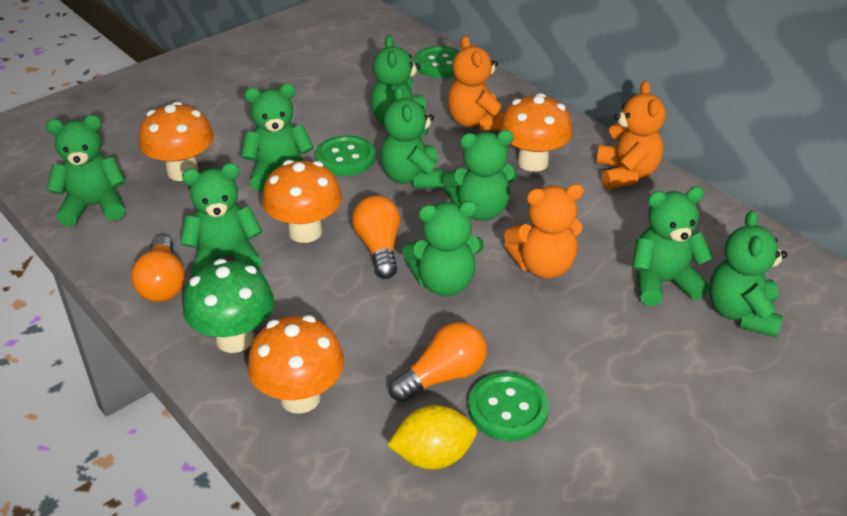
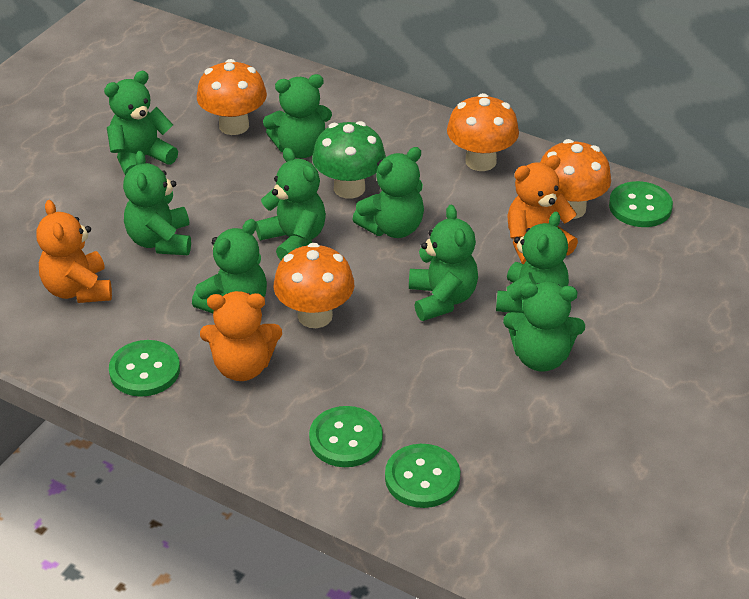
green button: 3 -> 4
orange light bulb: 3 -> 0
yellow lemon: 1 -> 0

